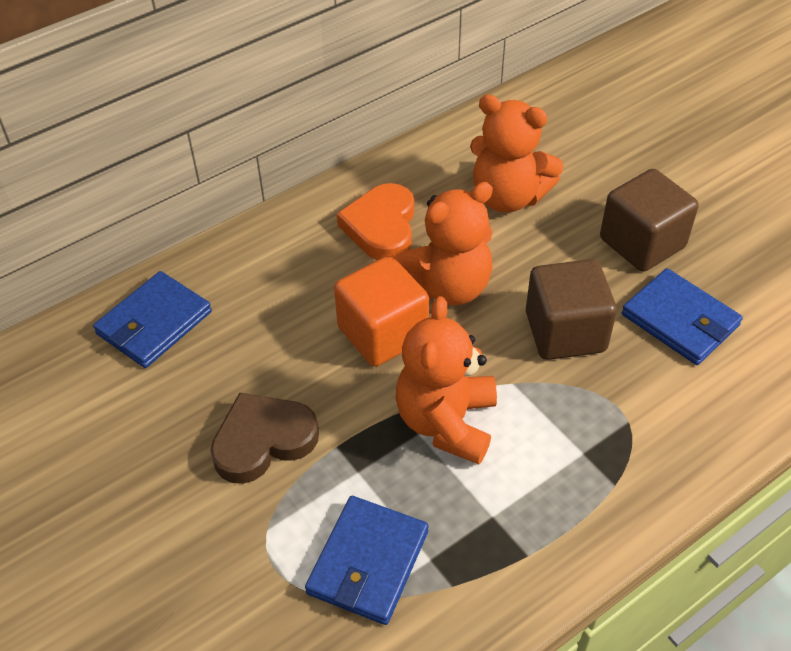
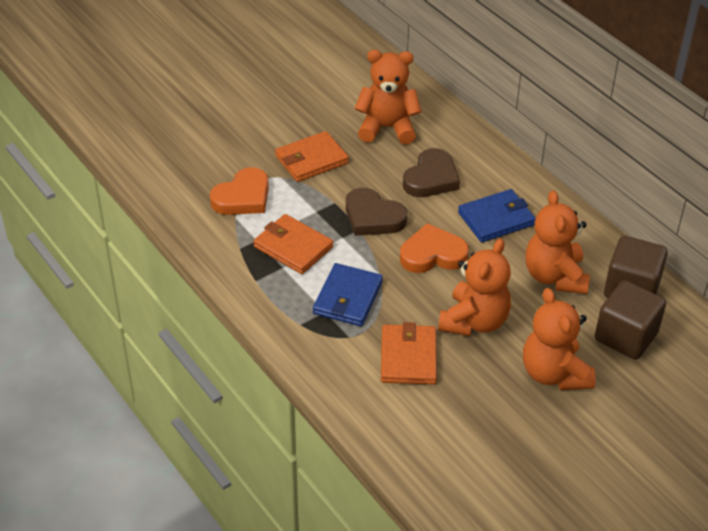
blue wallet: 3 -> 2
brown heart: 1 -> 2
orange cube: 1 -> 0
orange heart: 1 -> 2
orange teddy bear: 3 -> 4
orange wallet: 0 -> 3

